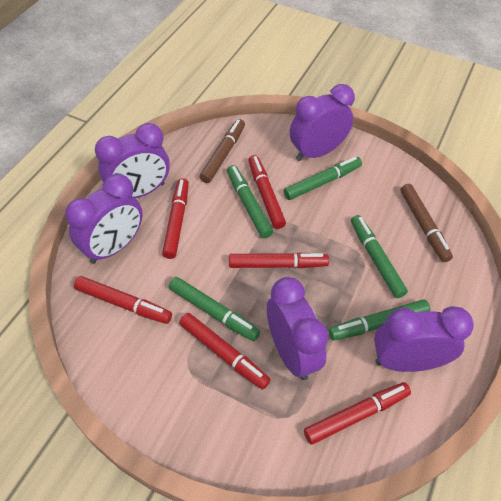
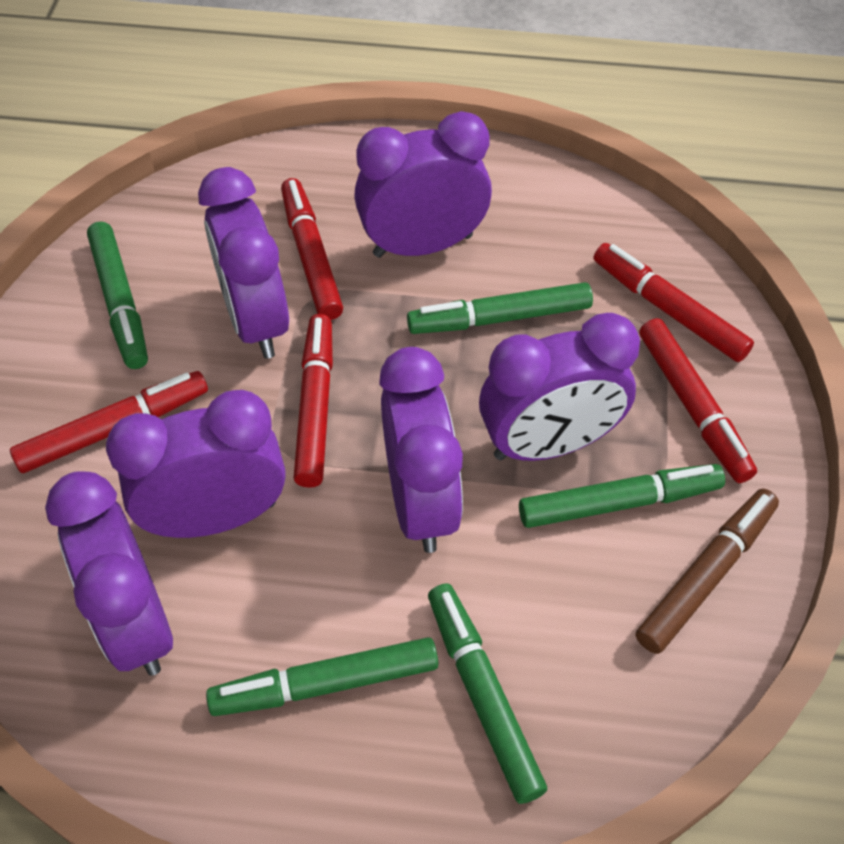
brown marker: 2 -> 1
purple clock: 5 -> 6
red marker: 6 -> 5

